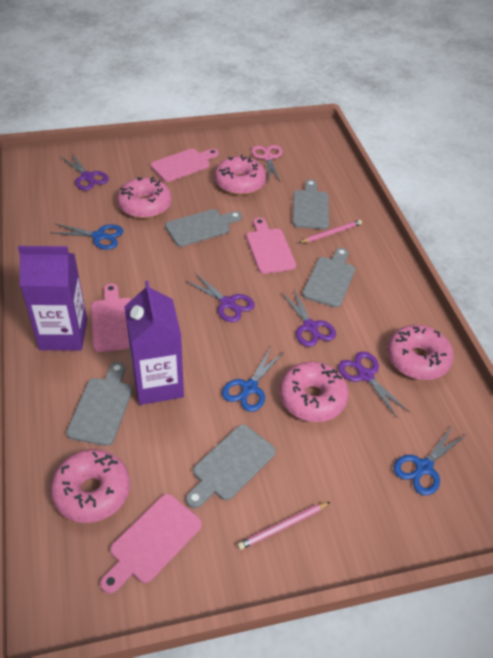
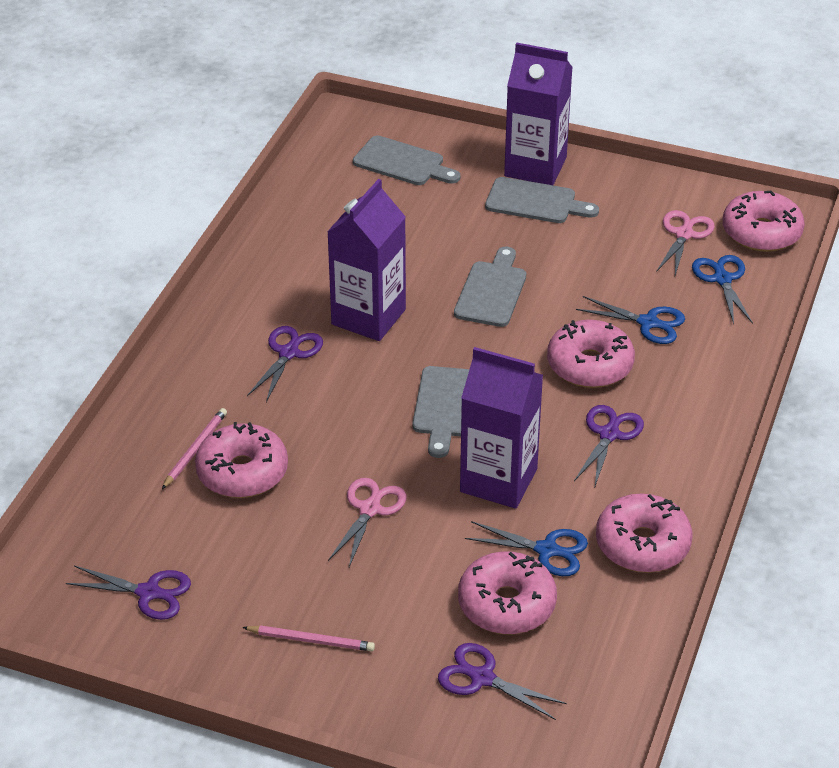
grey cutting board: 5 -> 4
pink cutting board: 4 -> 0
pink scissors: 1 -> 2
purple carton: 2 -> 3

